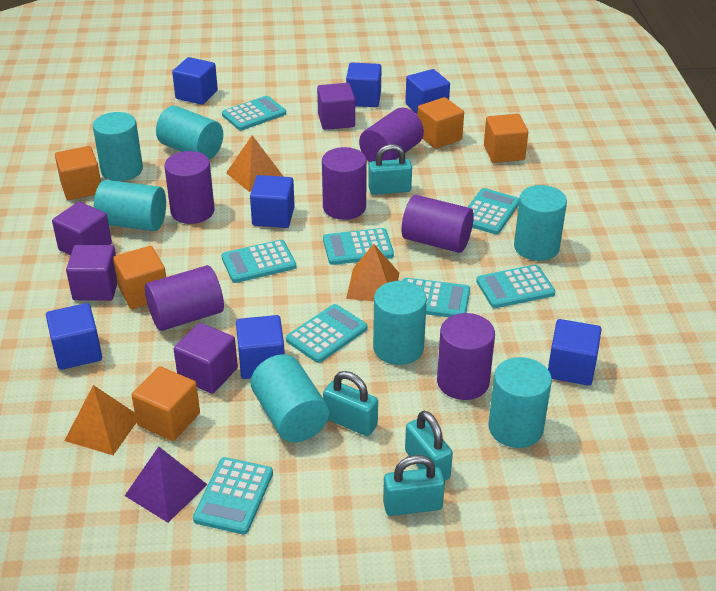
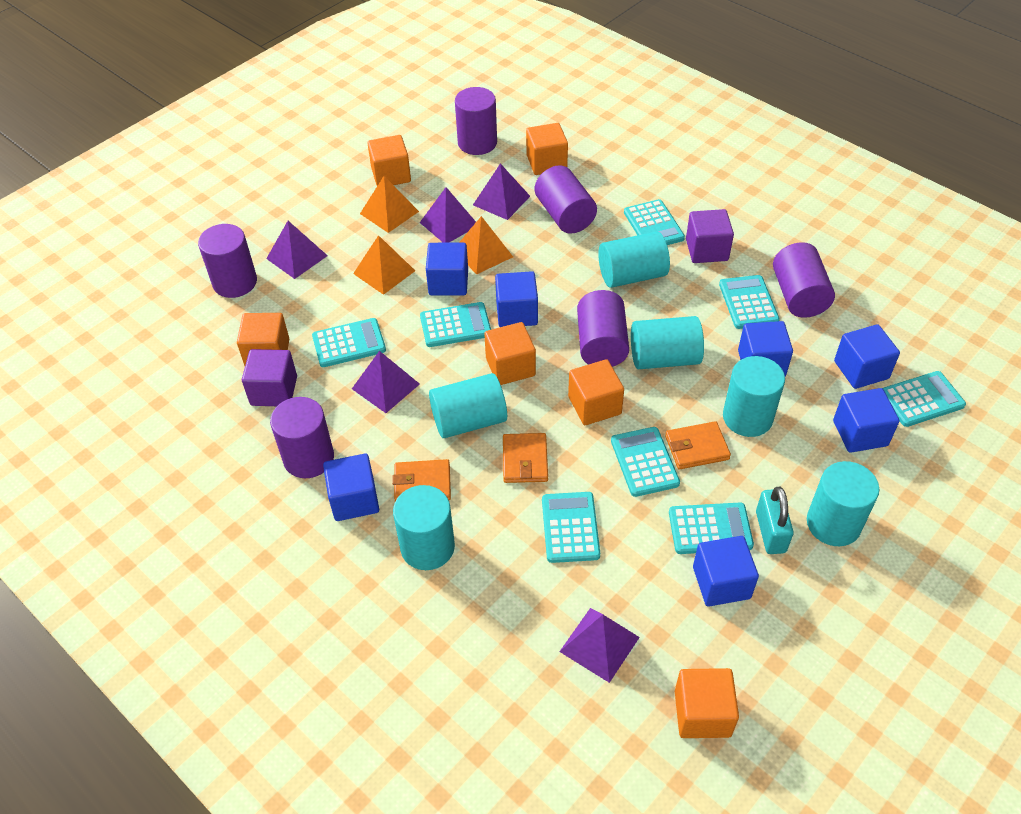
orange cube: 5 -> 6
orange wallet: 0 -> 3
purple cube: 4 -> 2
purple pyramid: 1 -> 5
turquoise cylinder: 7 -> 6
turquoise padlock: 4 -> 1

